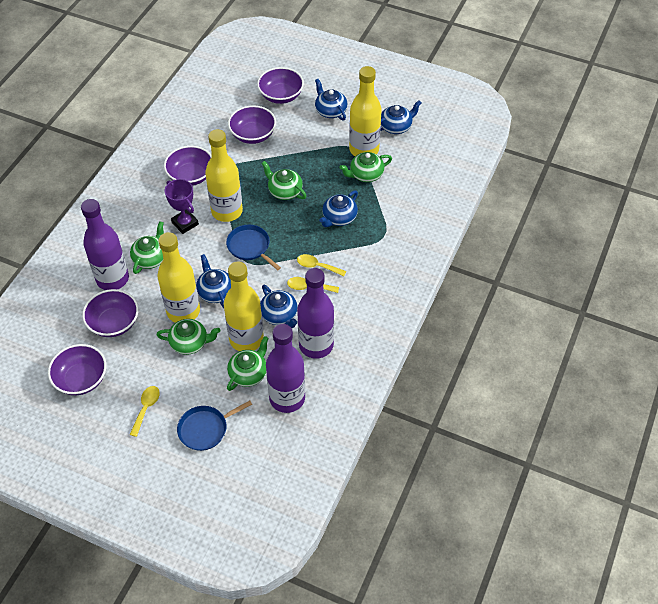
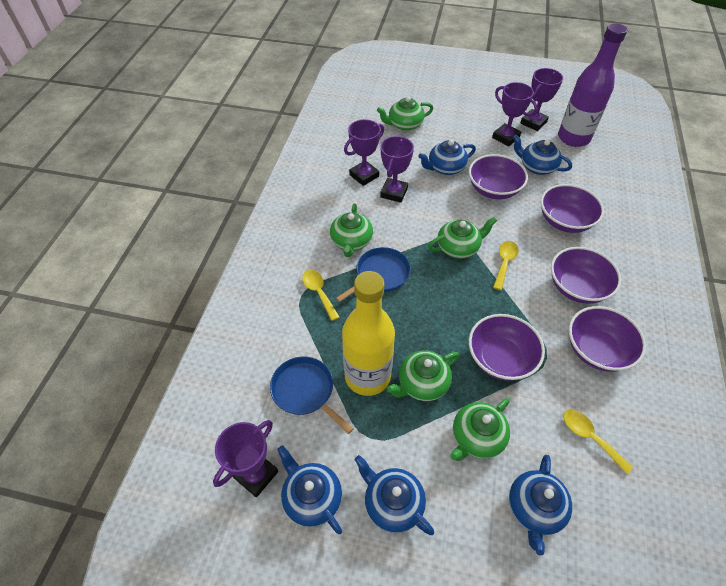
purple bottle: 3 -> 1
purple trophy: 1 -> 5
yellow bottle: 4 -> 1

